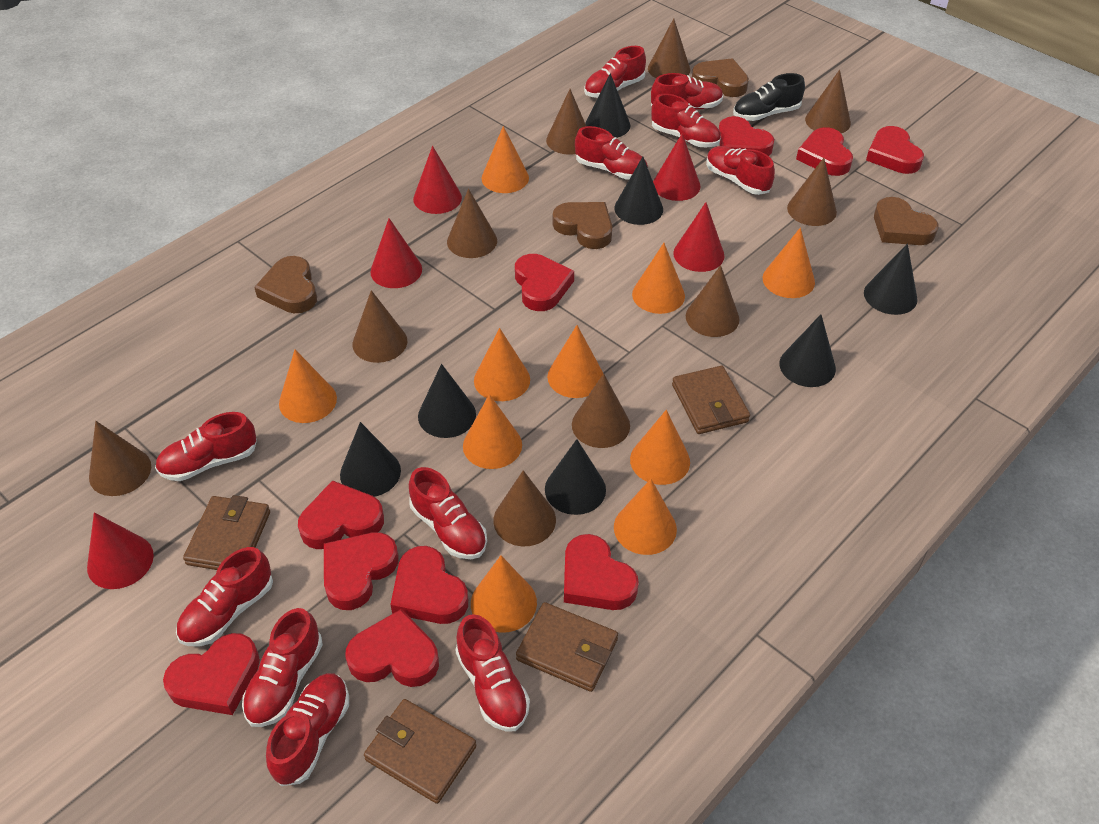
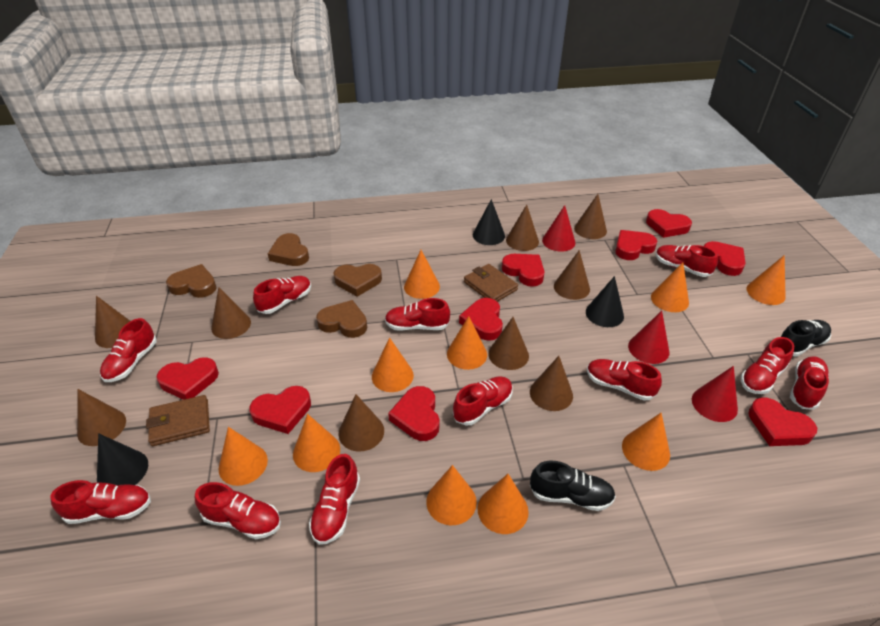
black cone: 7 -> 3
black shoe: 1 -> 2
brown cone: 10 -> 9
brown wallet: 4 -> 2
red cone: 5 -> 3
red heart: 10 -> 9

